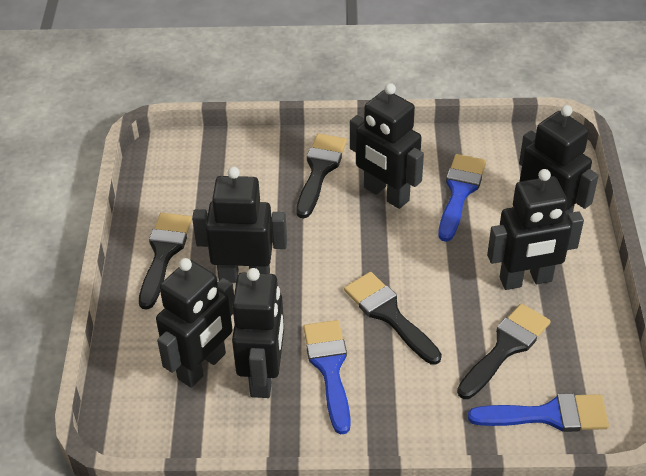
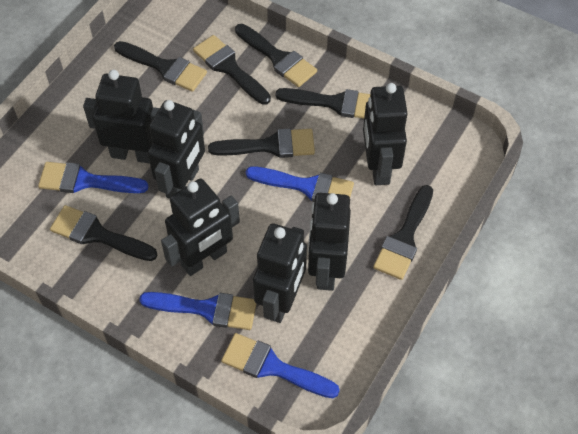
black brush: 4 -> 7
blue brush: 3 -> 4

